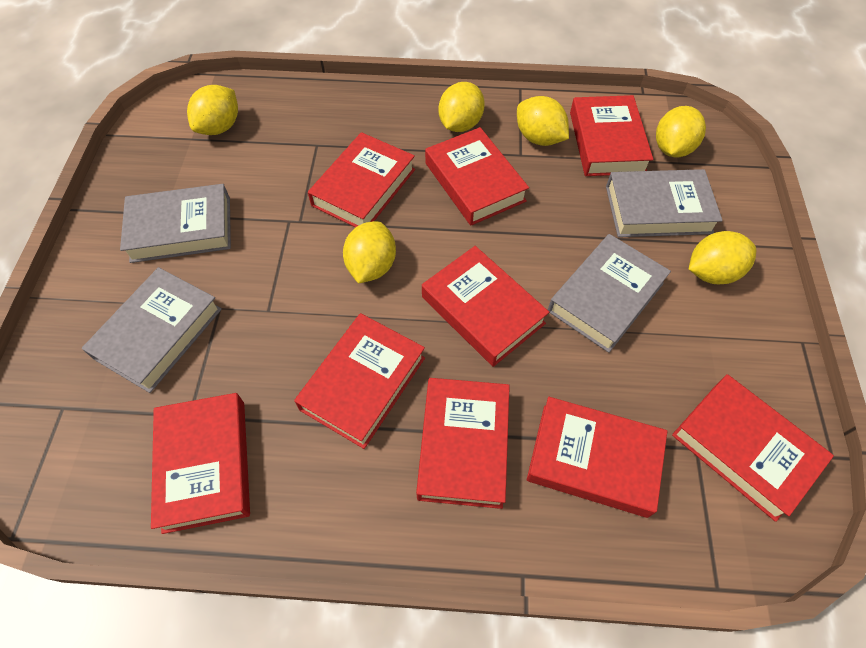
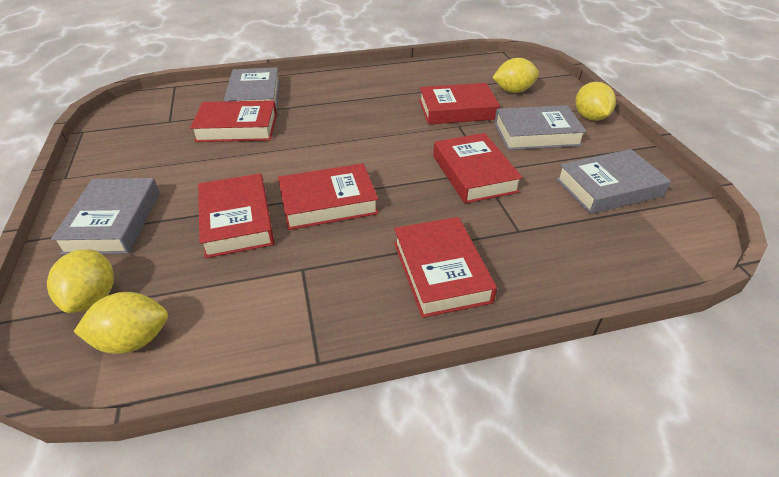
red book: 9 -> 6
yellow lemon: 6 -> 4

